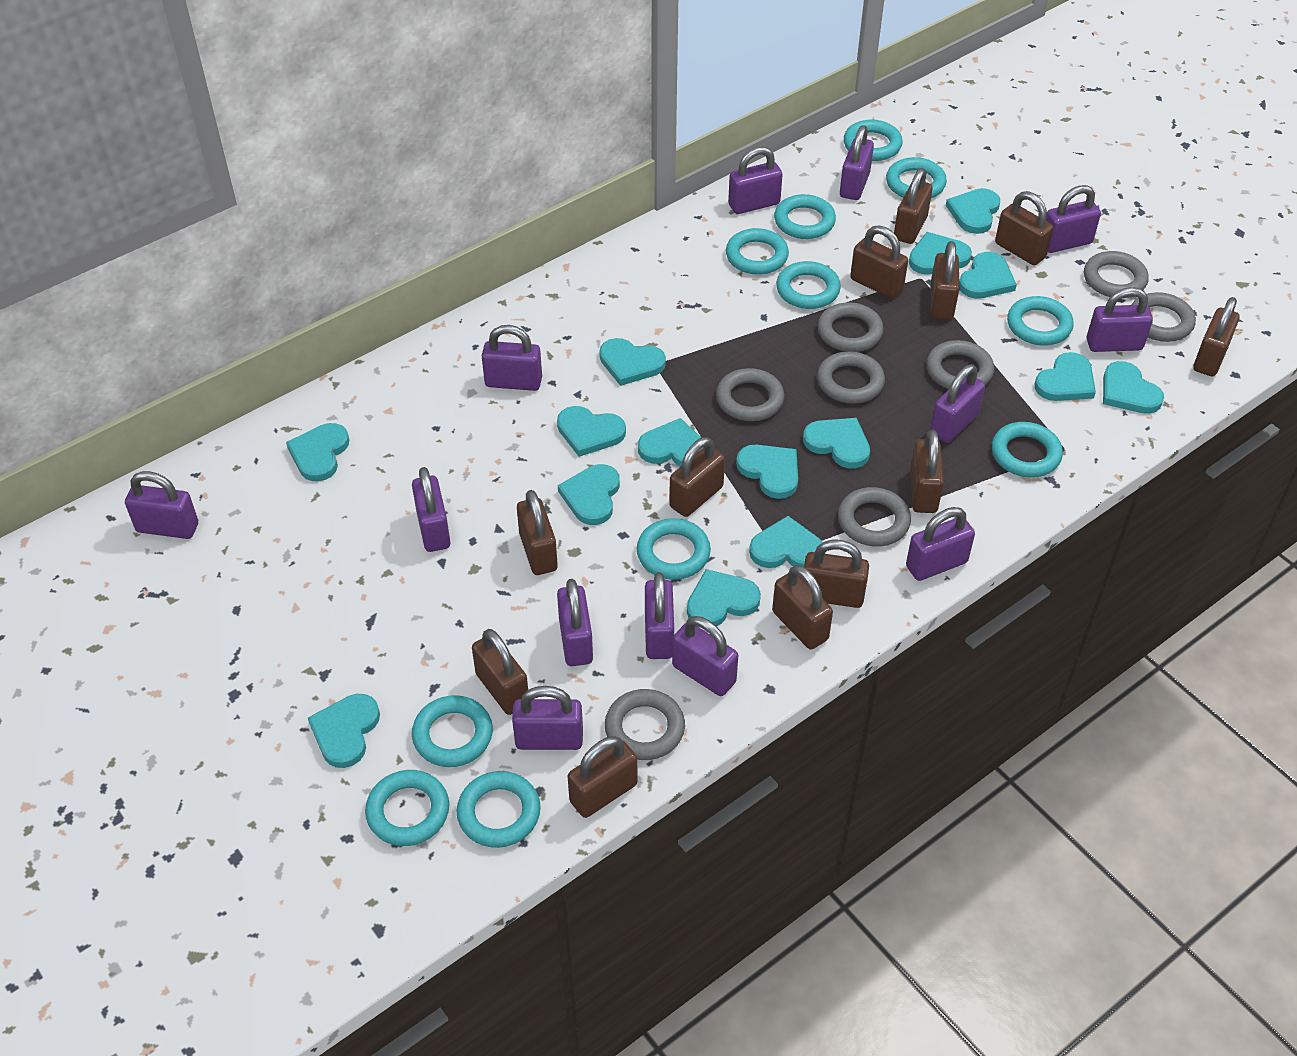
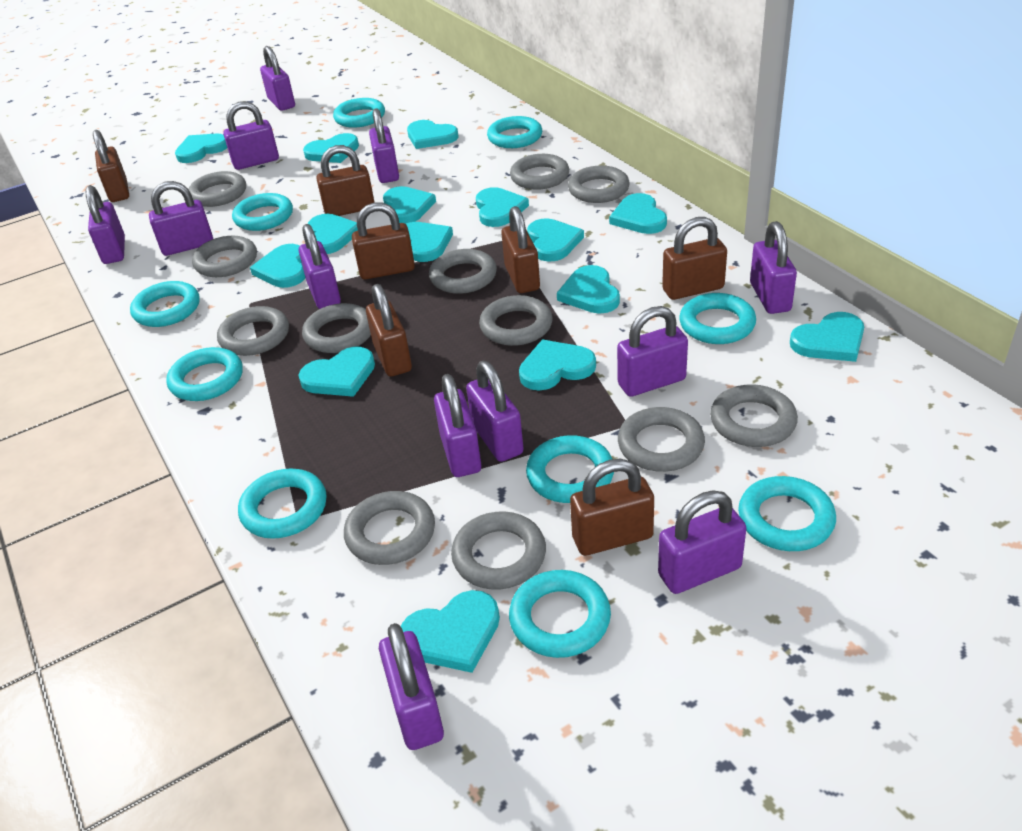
brown padlock: 12 -> 7
grey ring: 8 -> 12
purple padlock: 13 -> 12
turquoise ring: 11 -> 10

